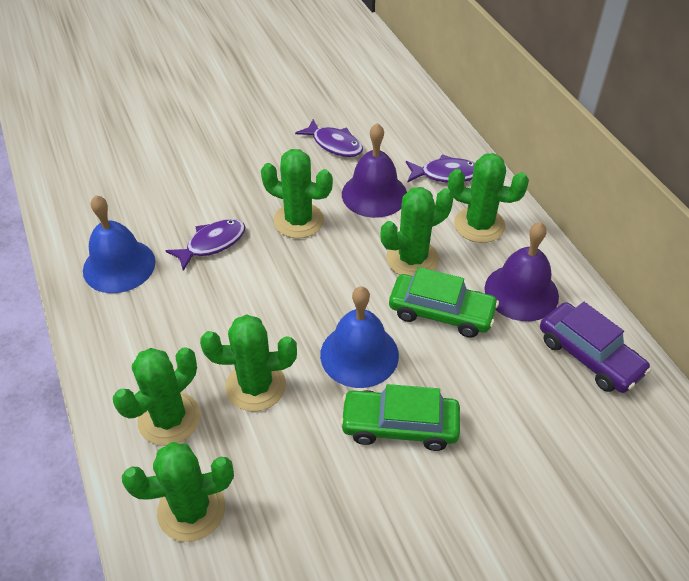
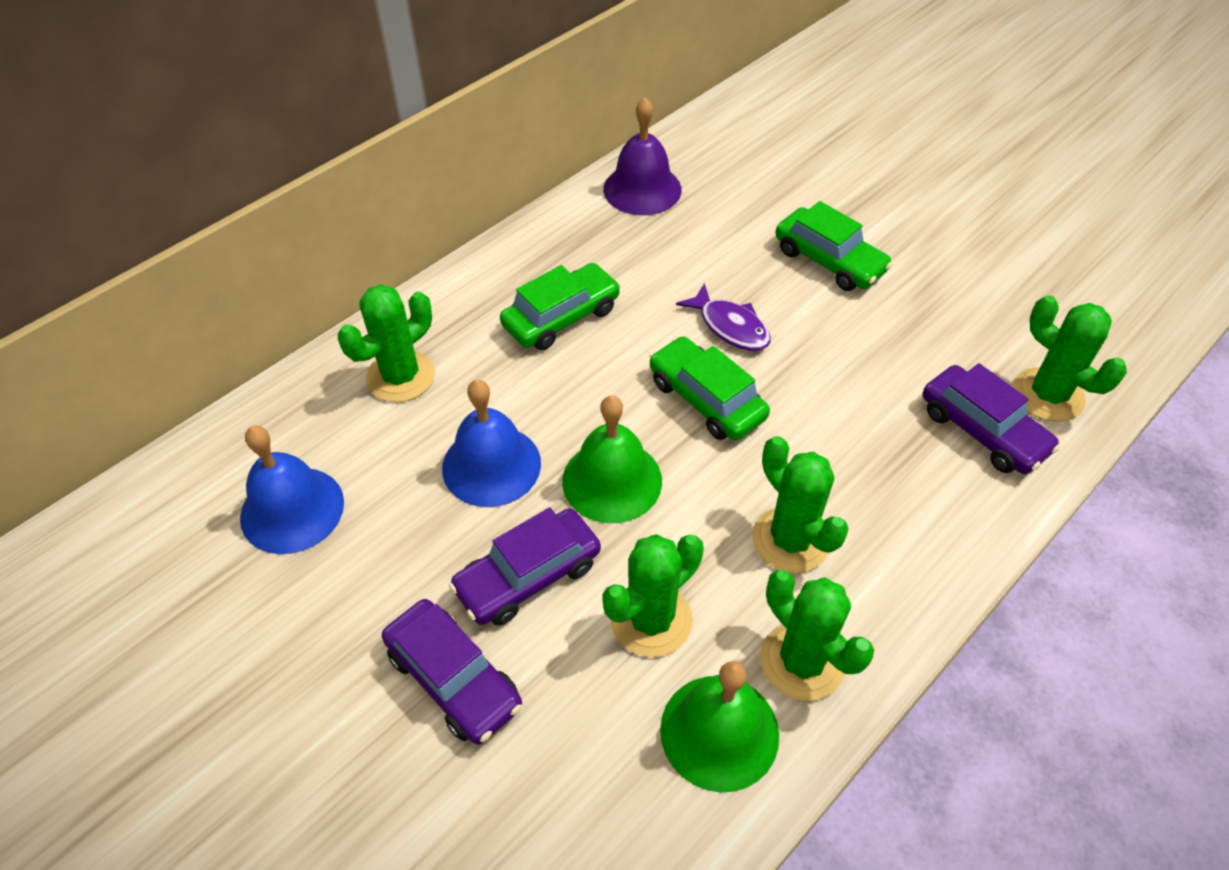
green bell: 0 -> 2
green cactus: 6 -> 5
green car: 2 -> 3
purple bell: 2 -> 1
purple car: 1 -> 3
purple fish: 3 -> 1

